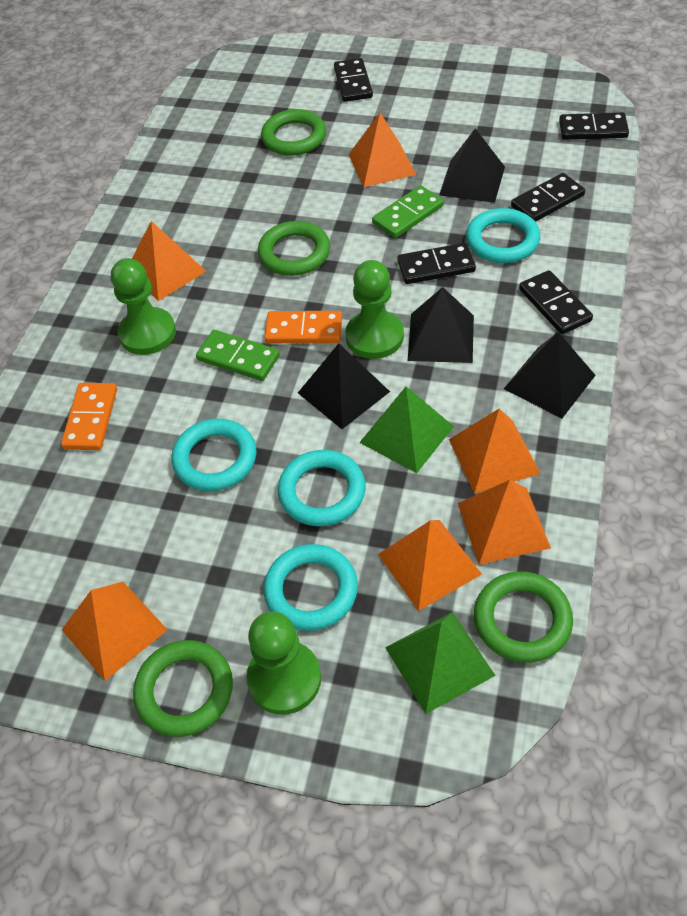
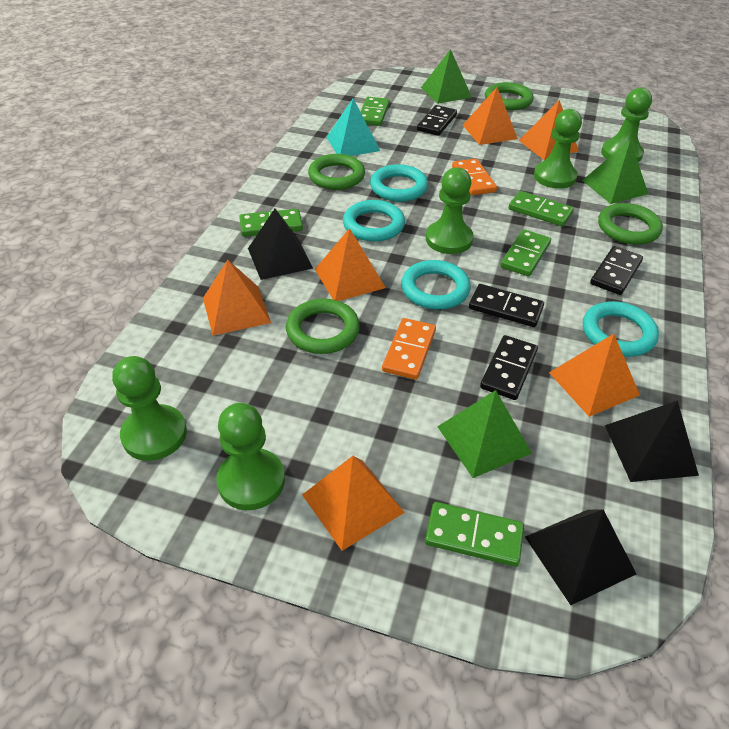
black domino: 5 -> 4
black pyramid: 4 -> 3
green domino: 2 -> 5
green pawn: 3 -> 5
green pyramid: 2 -> 3
turquoise pyramid: 0 -> 1

